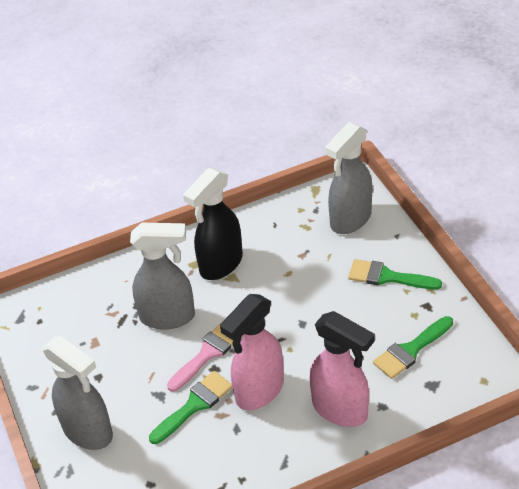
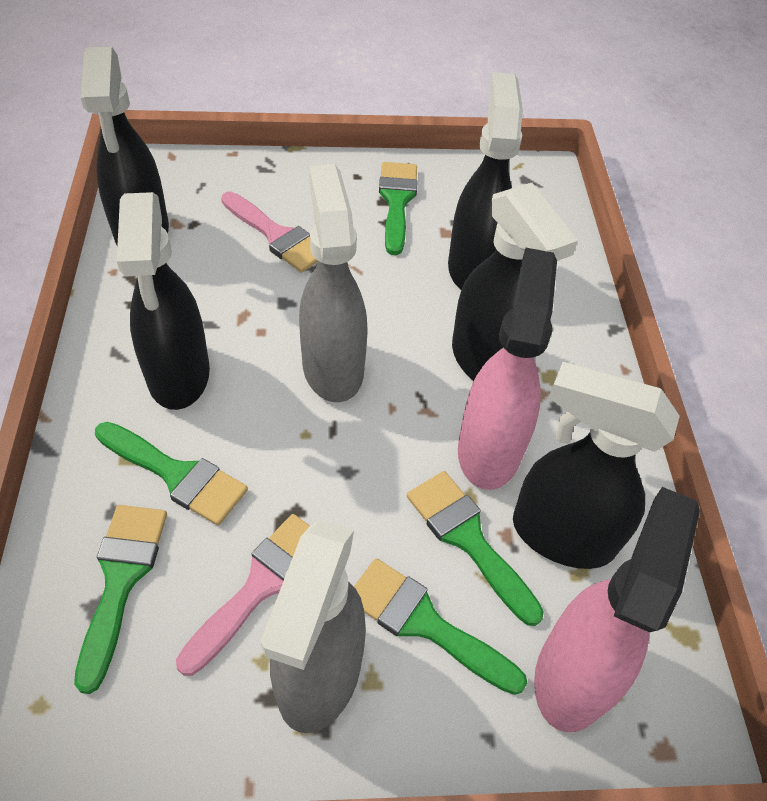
black spray bottle: 1 -> 5
green brush: 3 -> 5
grey spray bottle: 3 -> 2
pink brush: 1 -> 2

